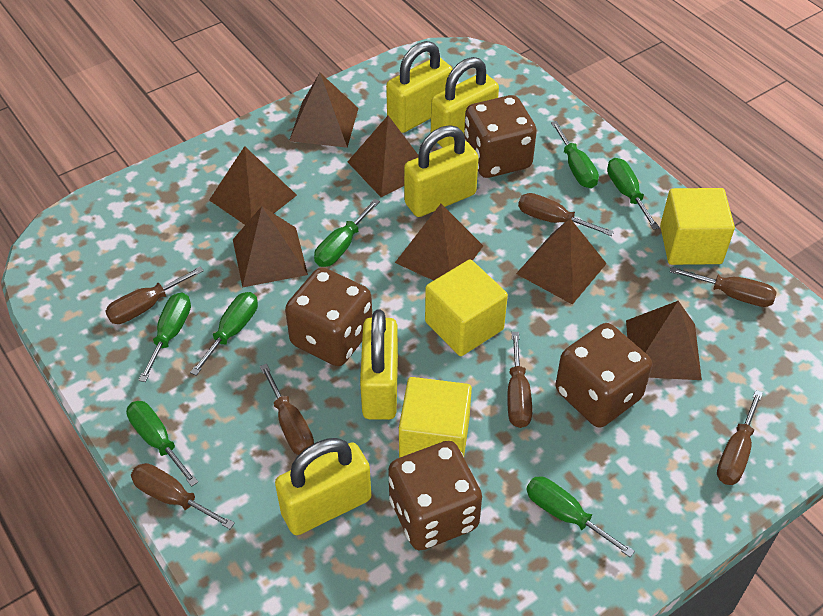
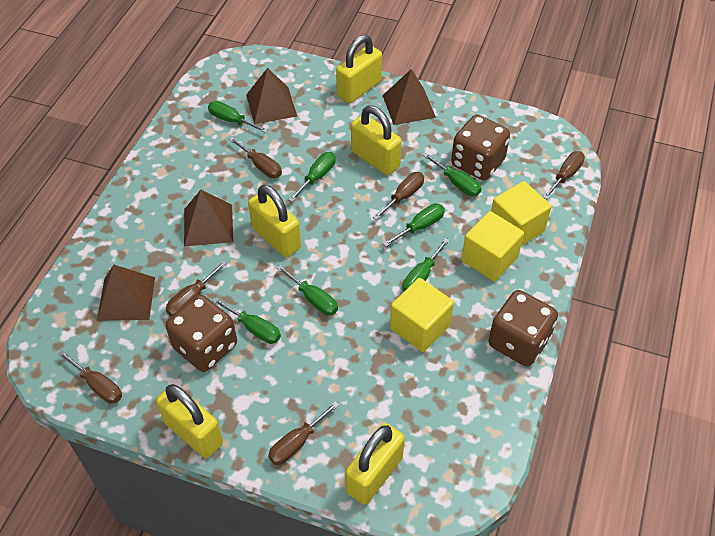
brown dice: 4 -> 3
brown pyramid: 7 -> 4
brown screwdriver: 7 -> 6

